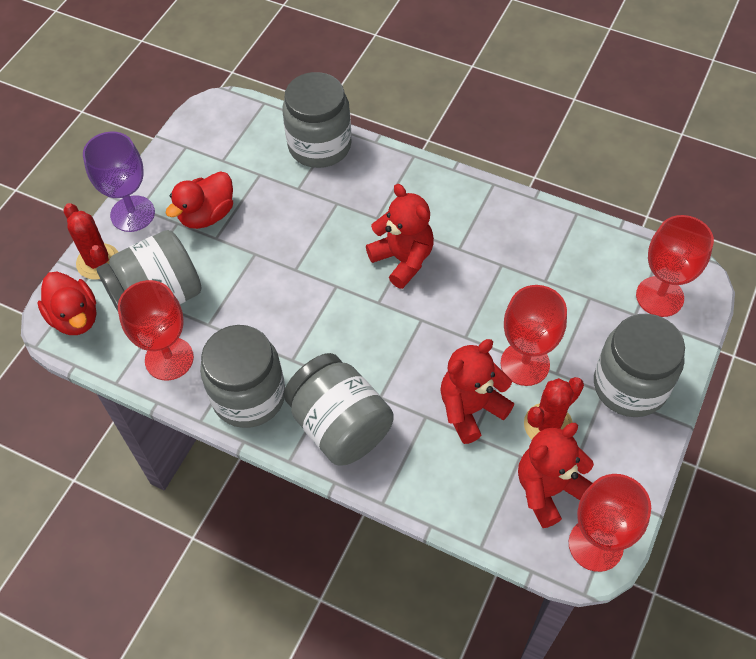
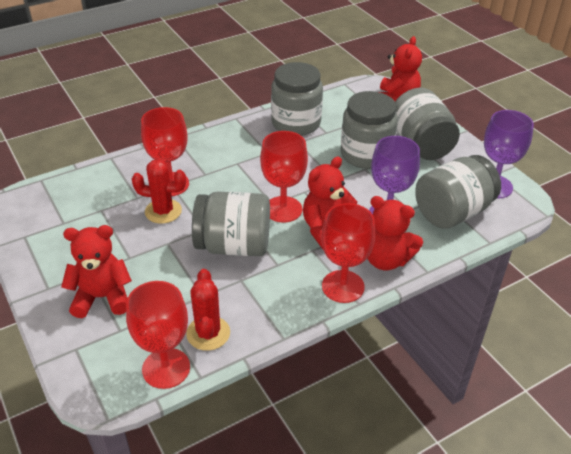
purple goblet: 1 -> 2
red duck: 2 -> 0
red teddy bear: 3 -> 4

